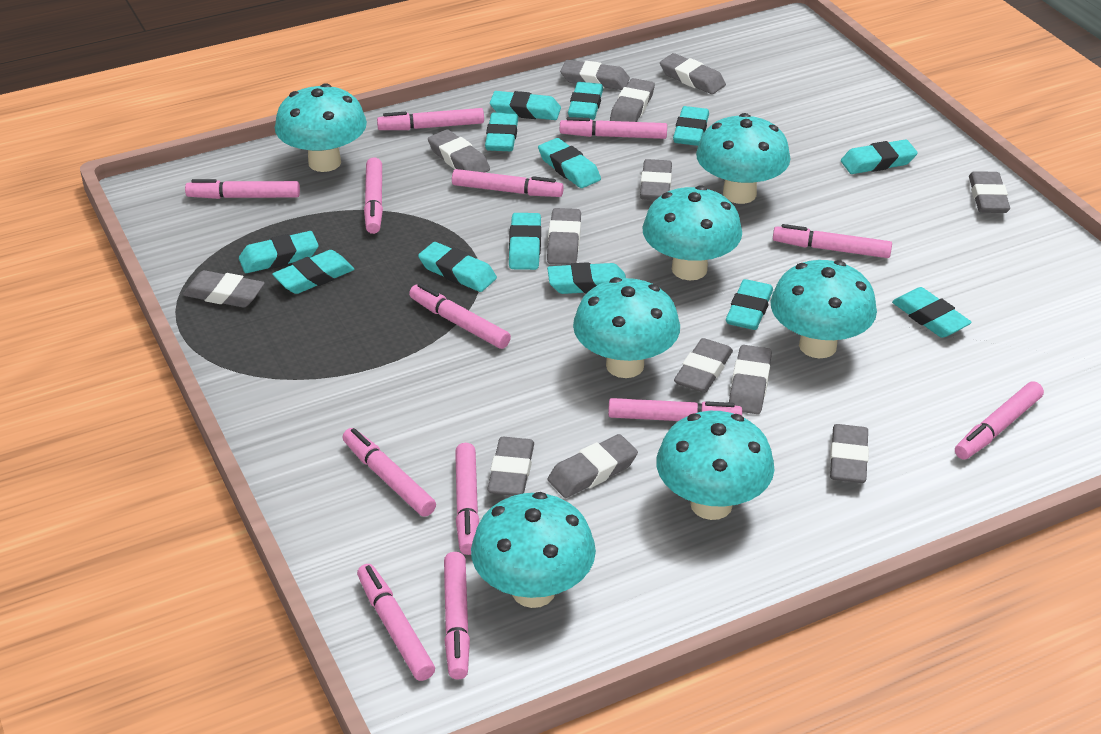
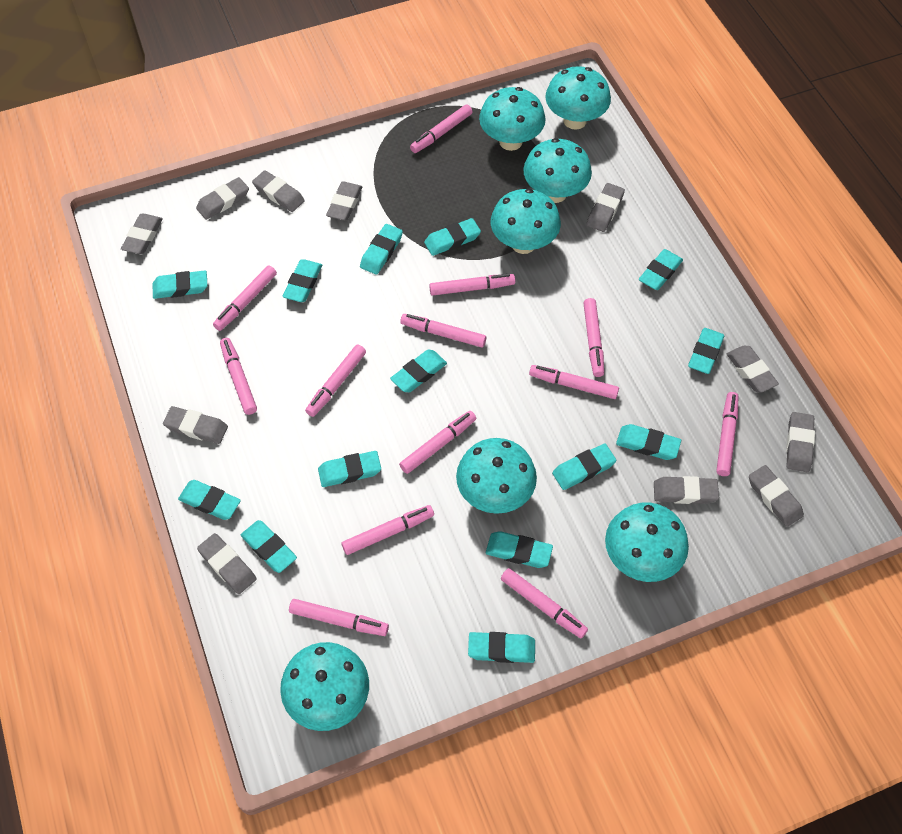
grey eraser: 13 -> 11
turquoise eraser: 13 -> 14

